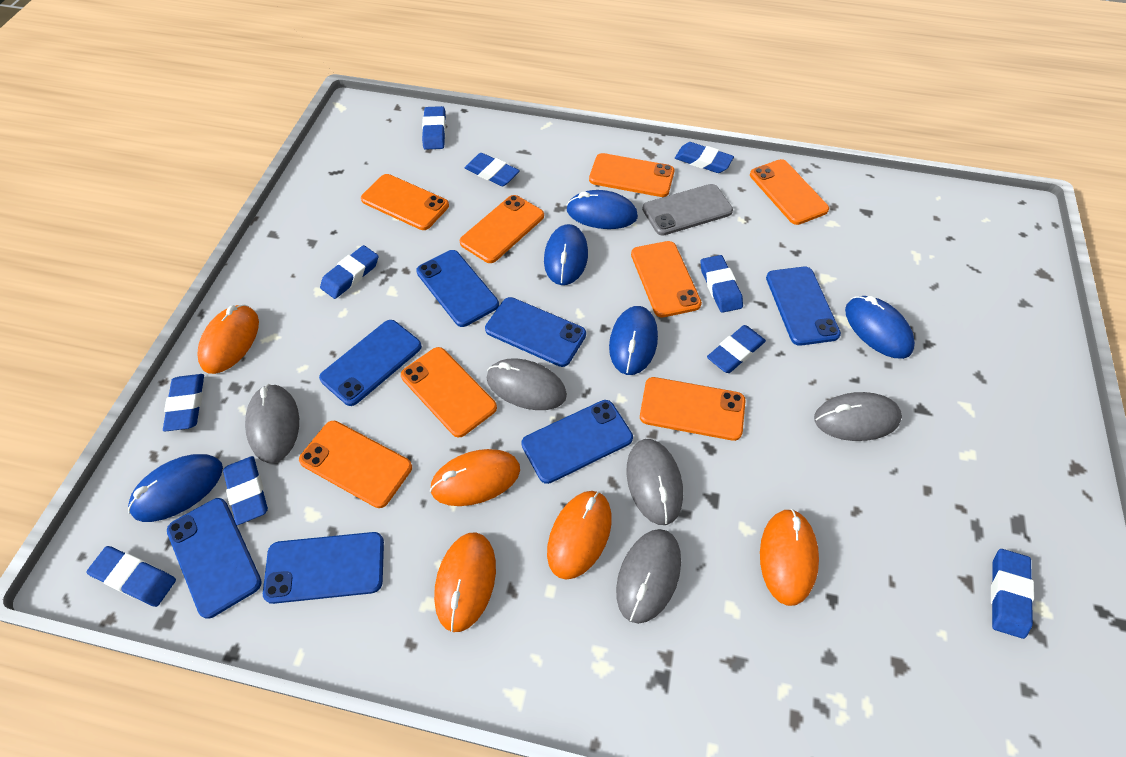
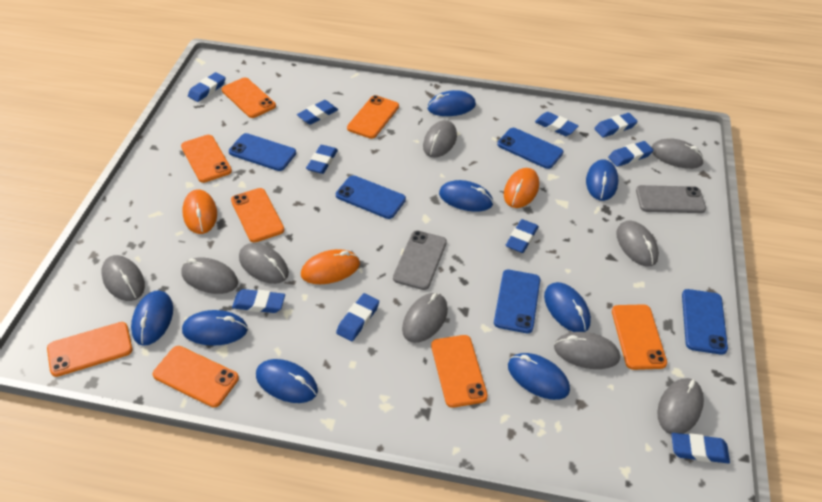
blue mouse: 5 -> 8
blue phone: 7 -> 5
grey mouse: 5 -> 9
grey phone: 1 -> 2
orange mouse: 5 -> 3

